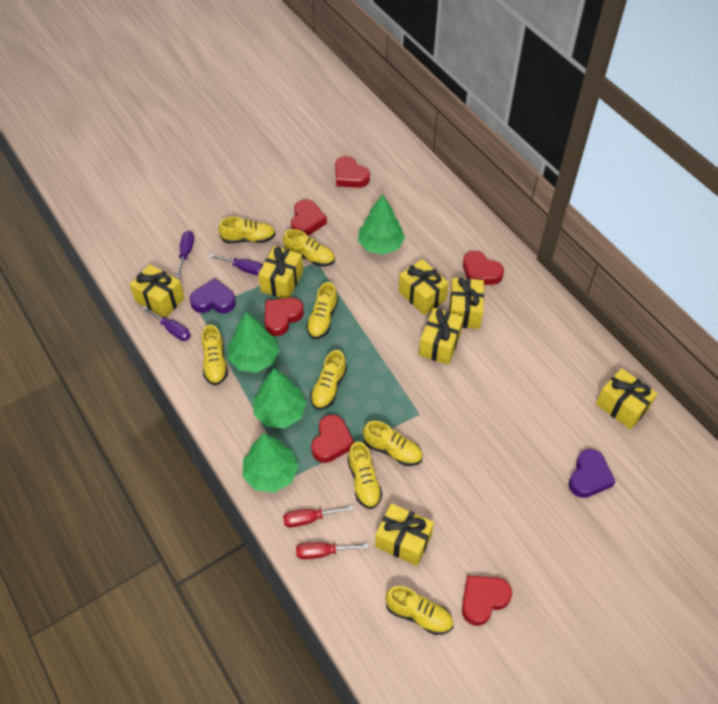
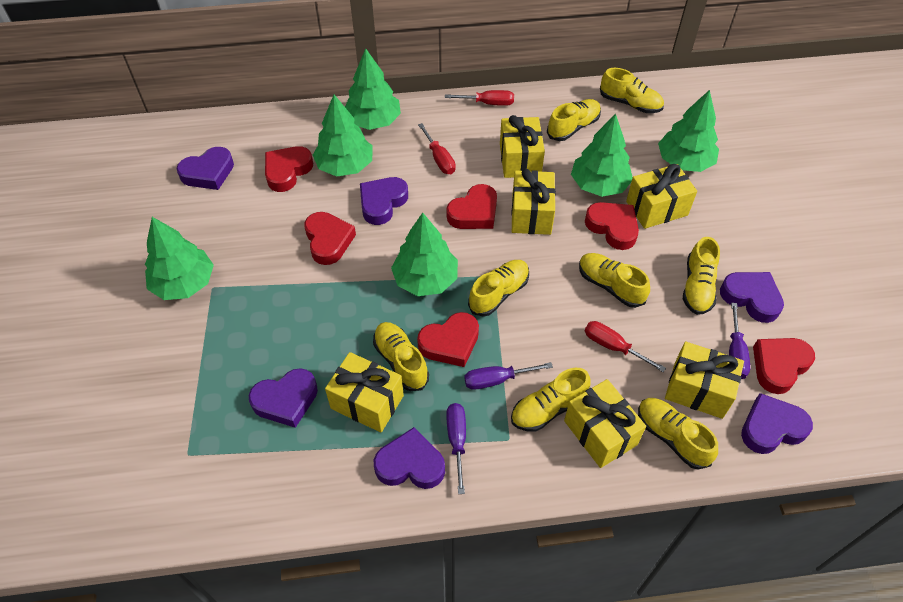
green tree: 4 -> 6
purple heart: 2 -> 6
red screwdriver: 2 -> 3
yellow gift: 7 -> 6

